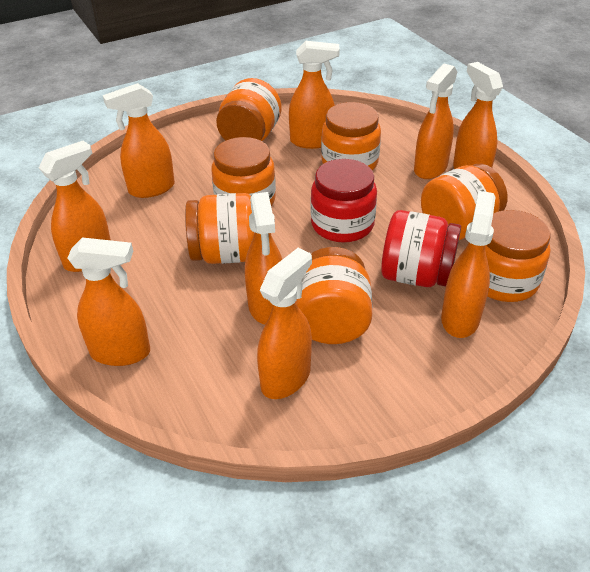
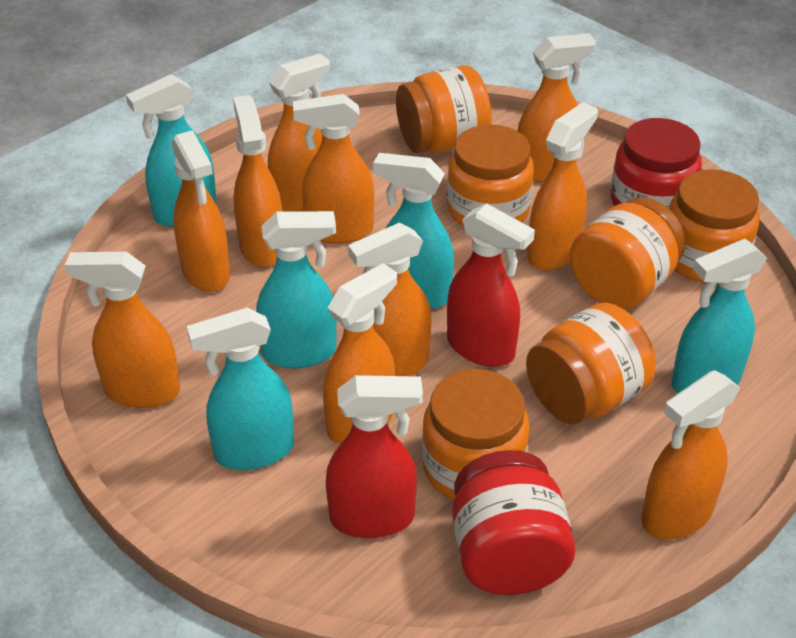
orange jar: 7 -> 6
orange spray bottle: 9 -> 10
red spray bottle: 0 -> 2
turquoise spray bottle: 0 -> 5

